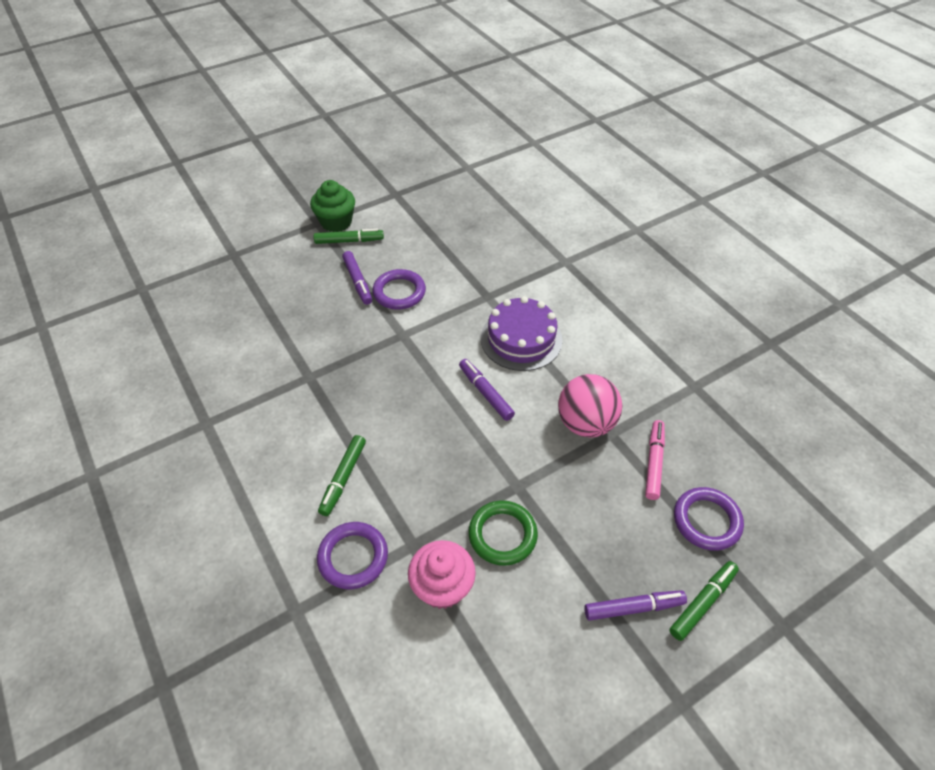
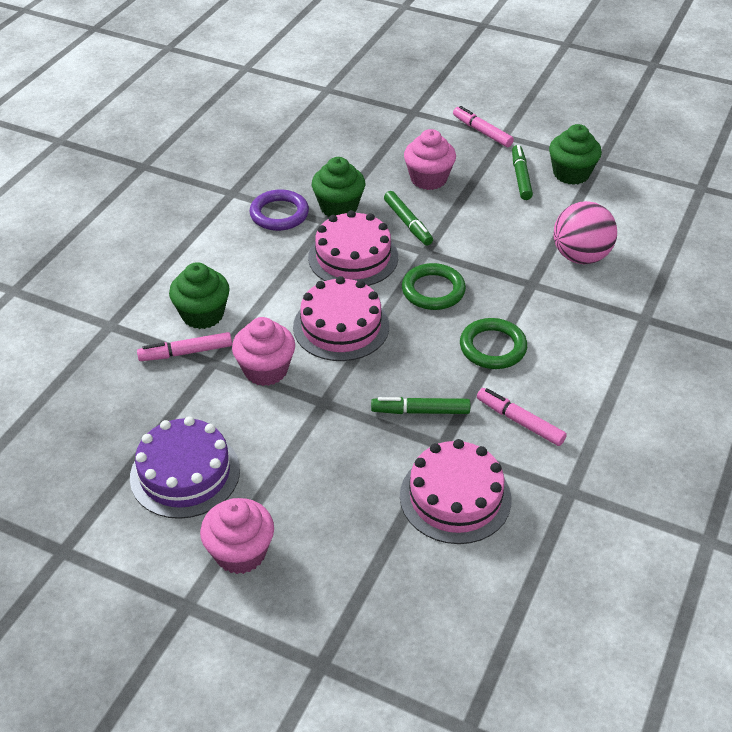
green cupcake: 1 -> 3
green ring: 1 -> 2
pink cake: 0 -> 3
pink cupcake: 1 -> 3
pink marker: 1 -> 3
purple marker: 3 -> 0
purple ring: 3 -> 1

